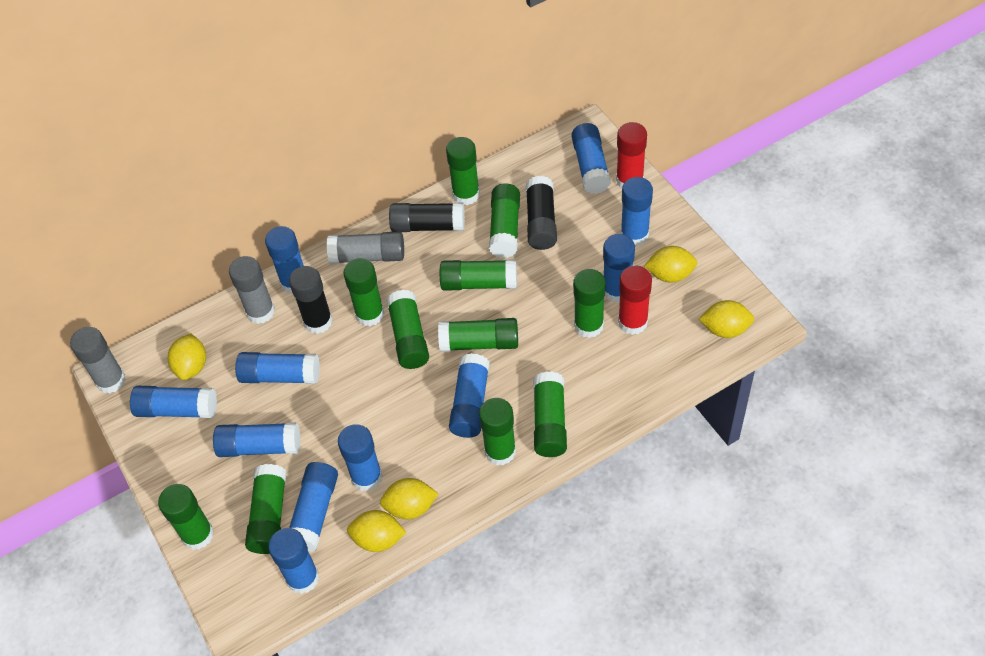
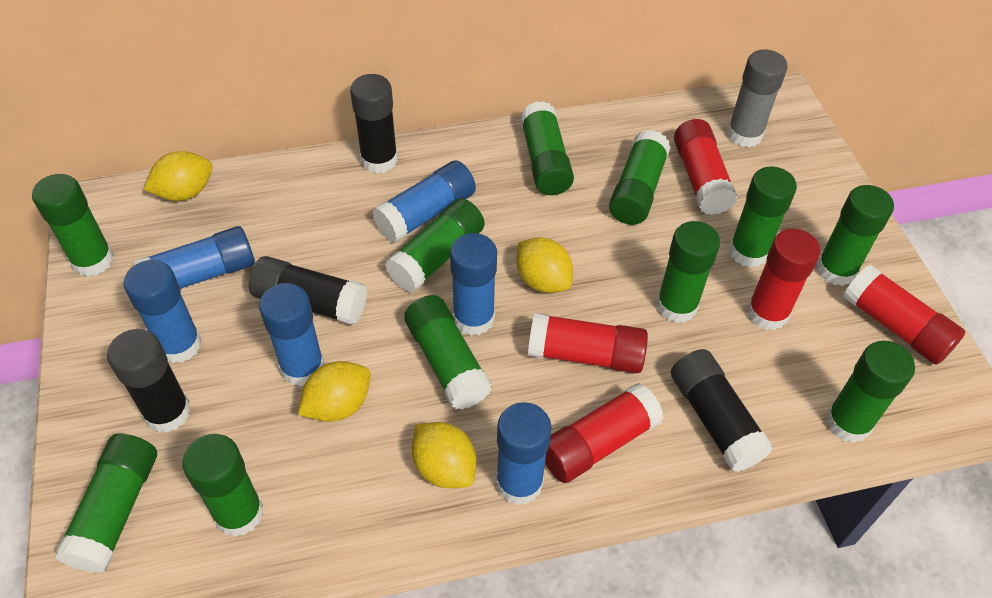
black glue stick: 3 -> 4
blue glue stick: 11 -> 6
grey glue stick: 3 -> 1
red glue stick: 2 -> 5
yellow lemon: 5 -> 4

